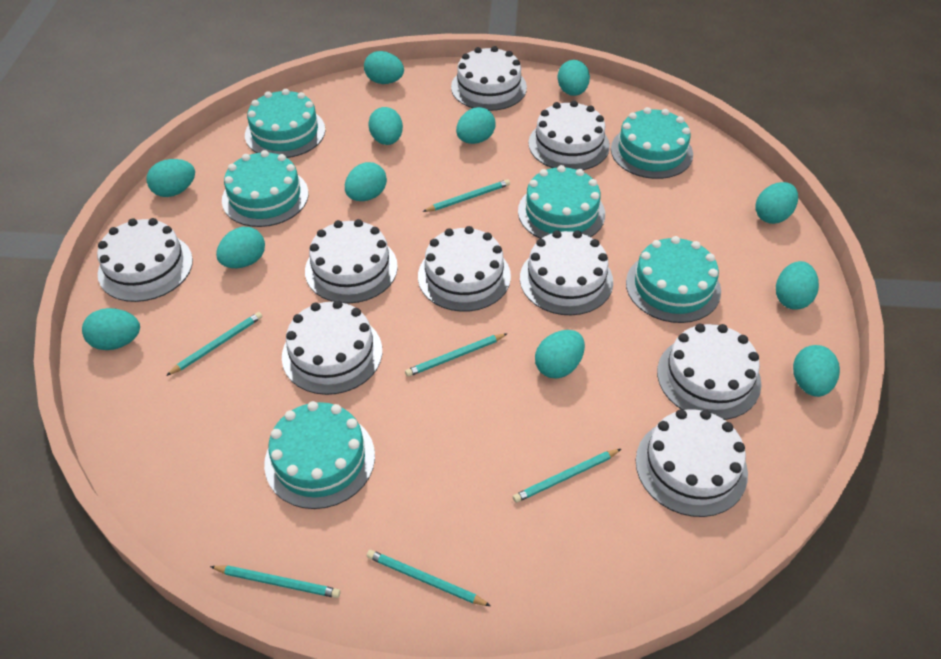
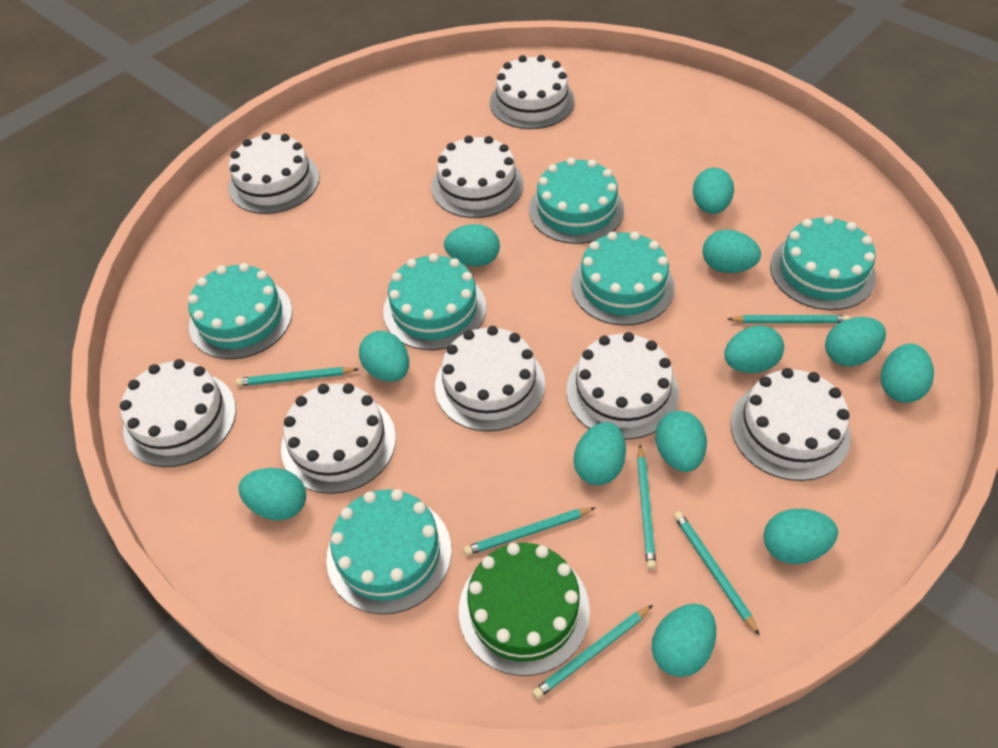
green cake: 0 -> 1
white cake: 9 -> 8

